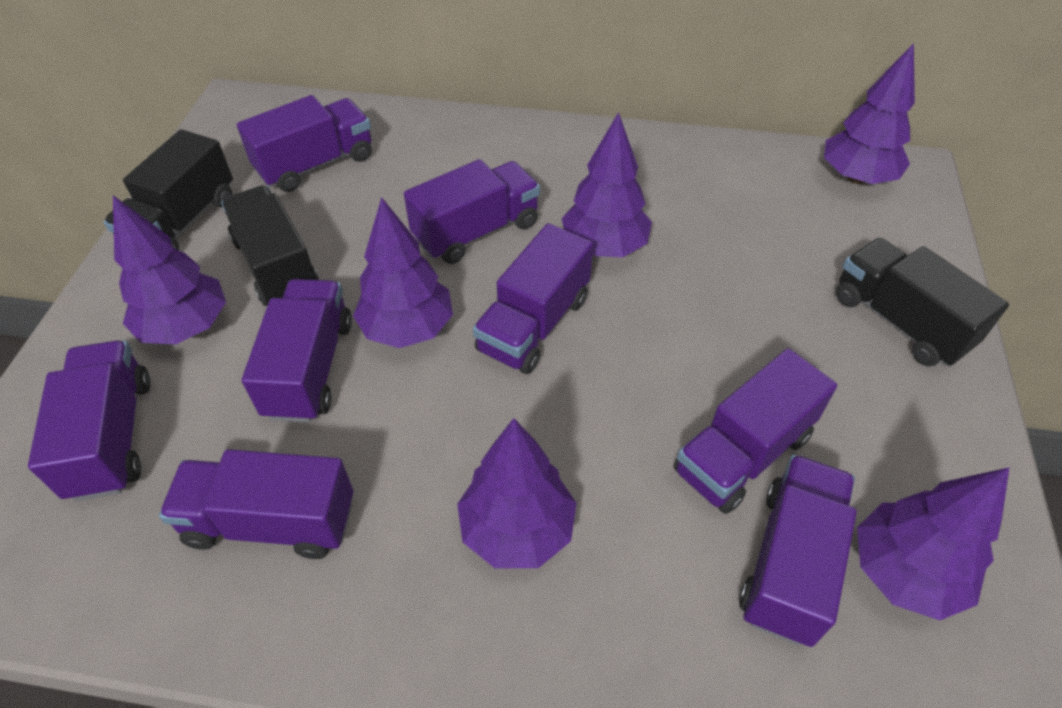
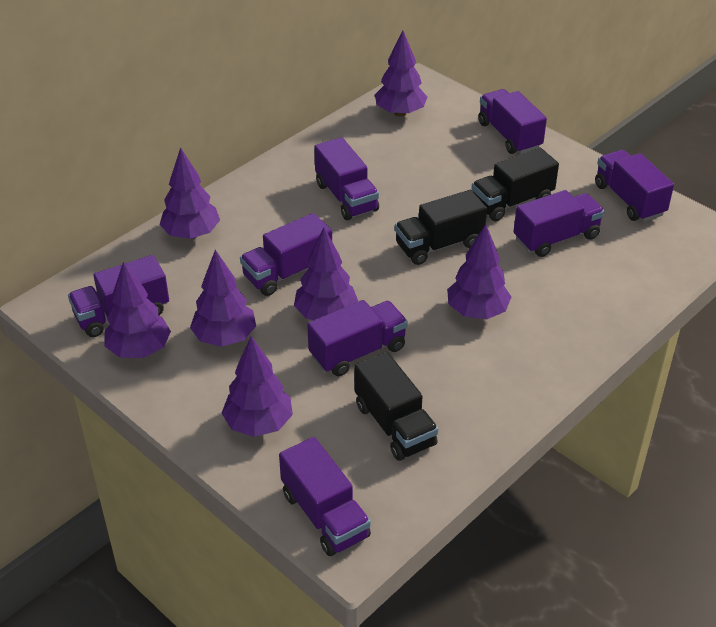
purple tree: 6 -> 7

